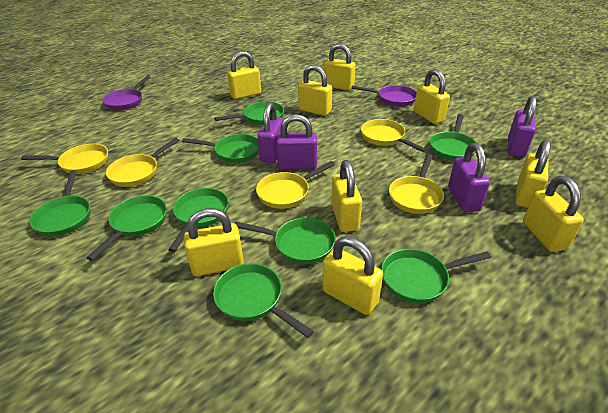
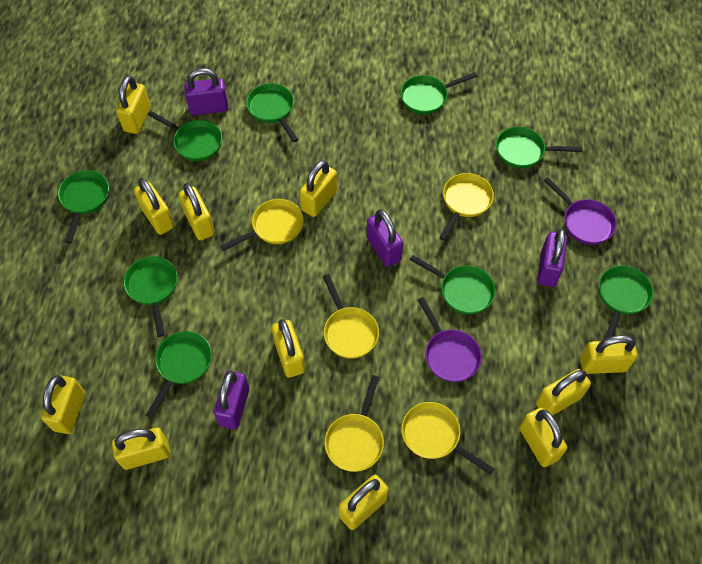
yellow padlock: 9 -> 11

